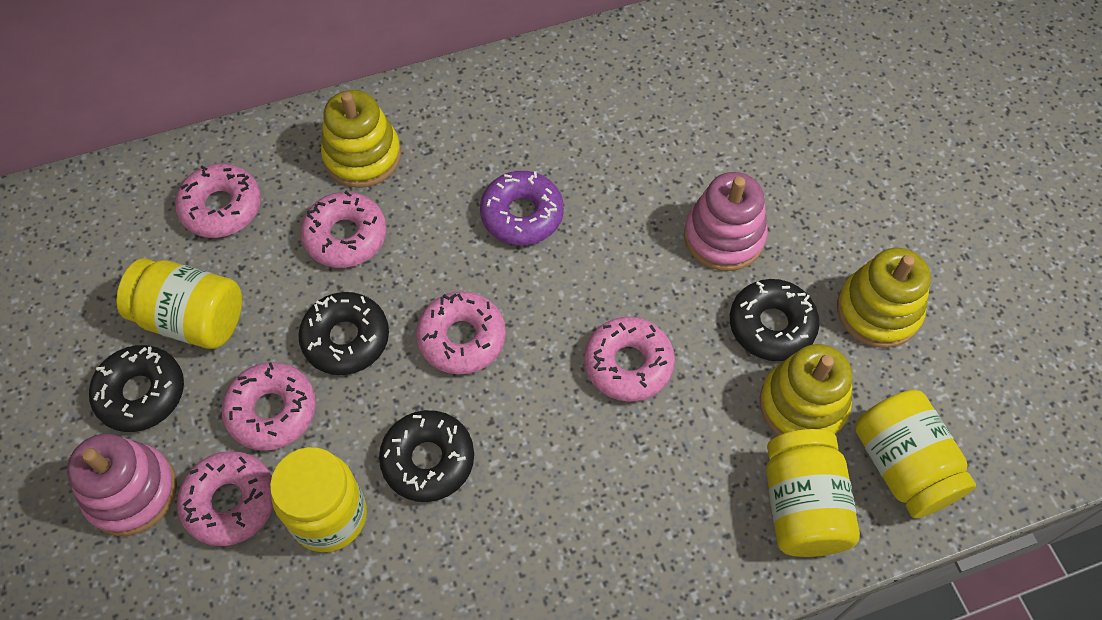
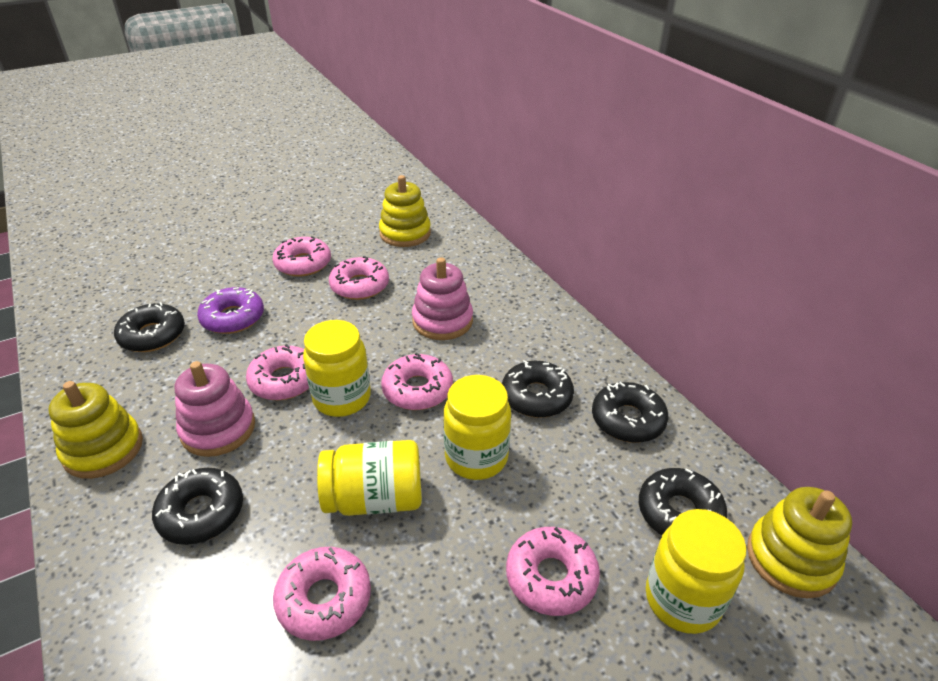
black donut: 4 -> 5

